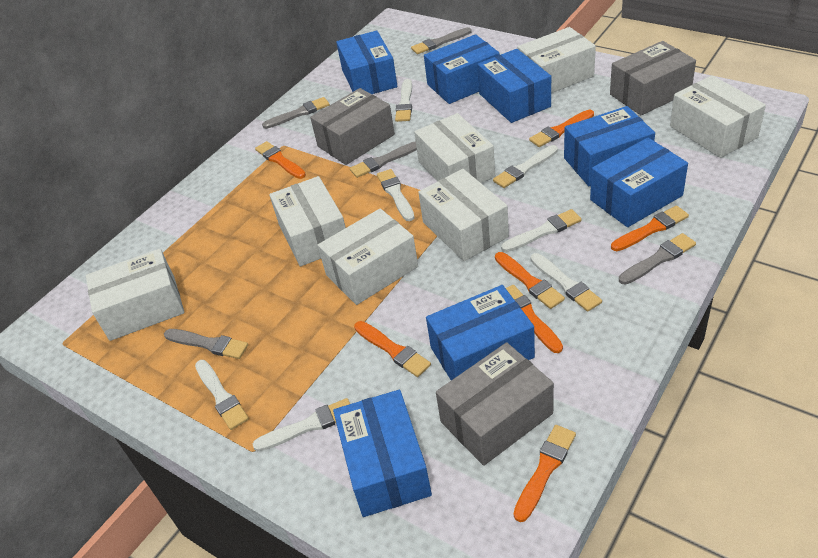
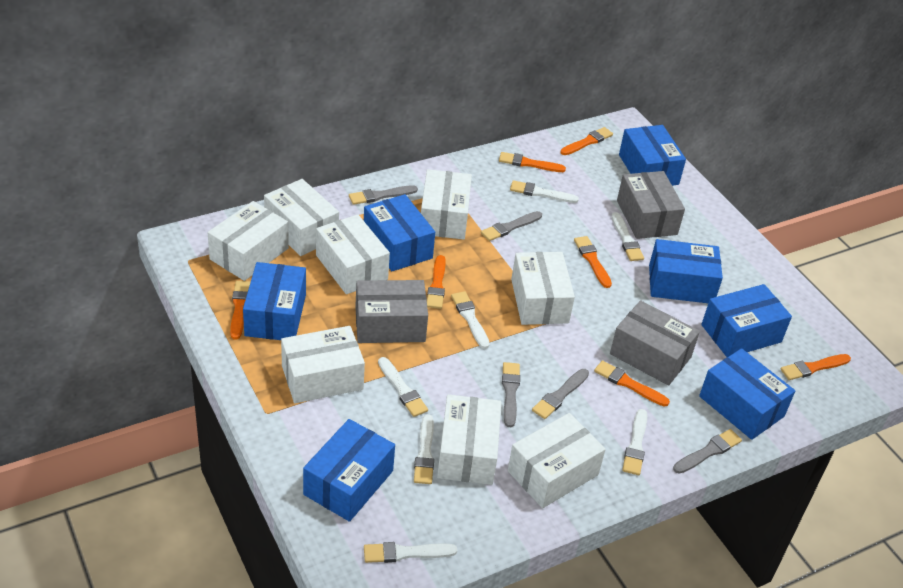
white box: 7 -> 8

